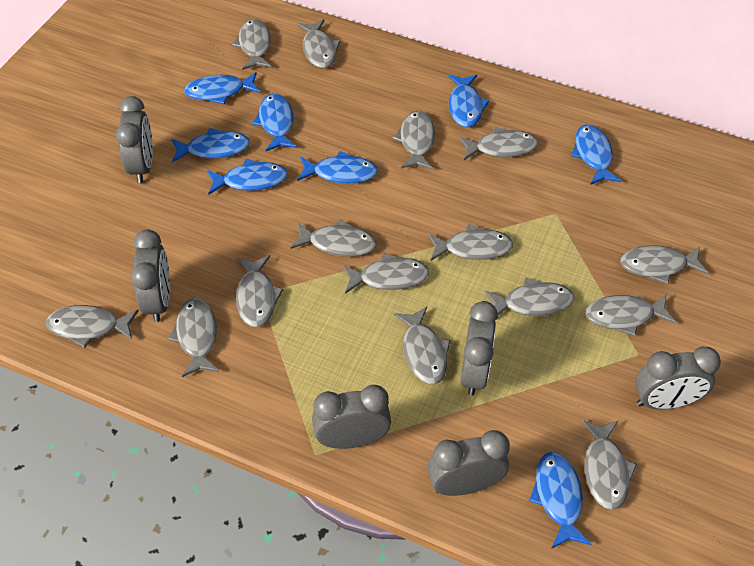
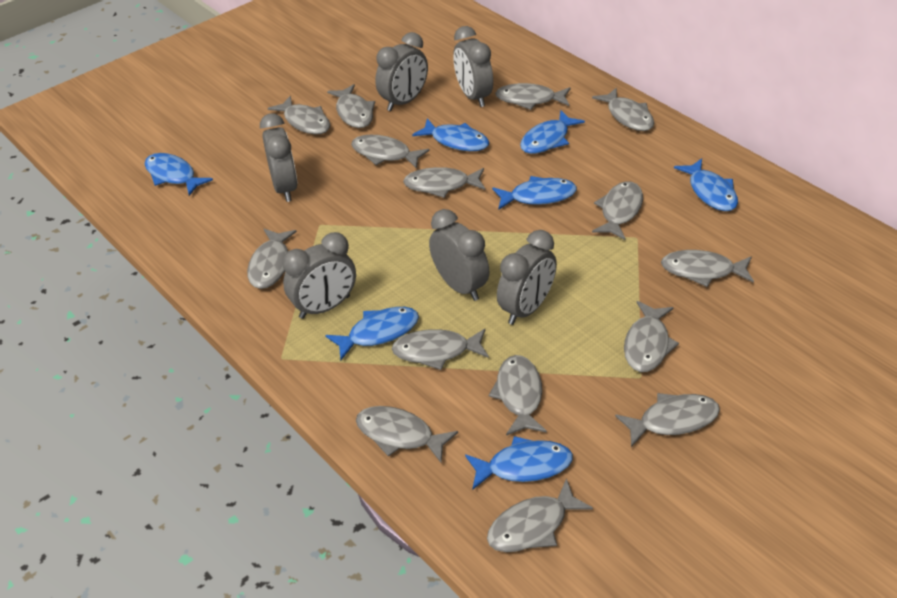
blue fish: 8 -> 7

